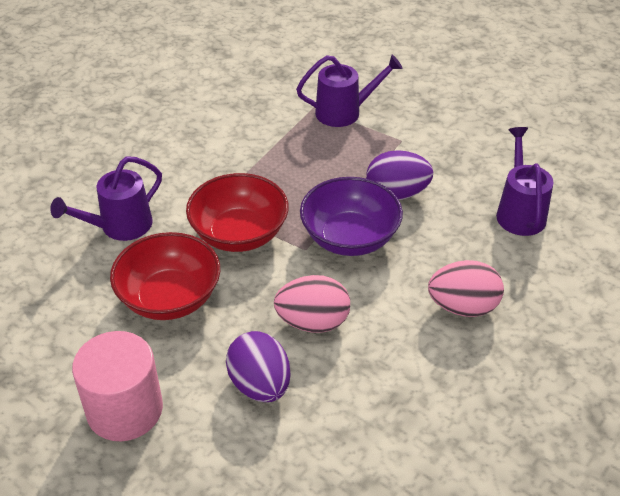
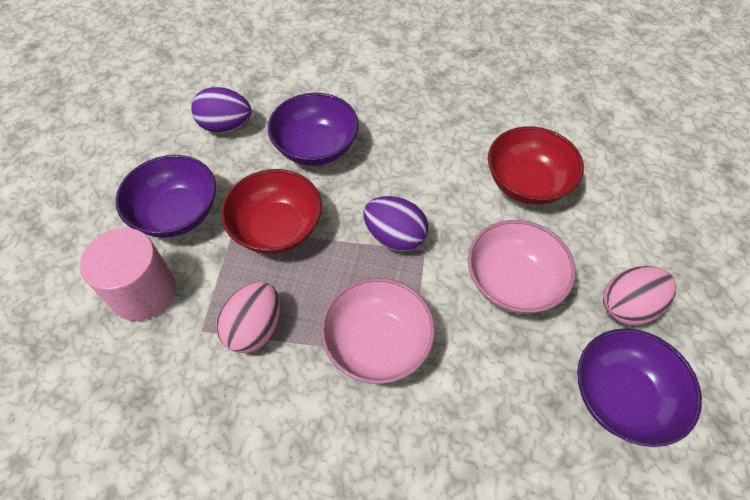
pink bowl: 0 -> 2
purple bowl: 1 -> 3
purple watering can: 3 -> 0

